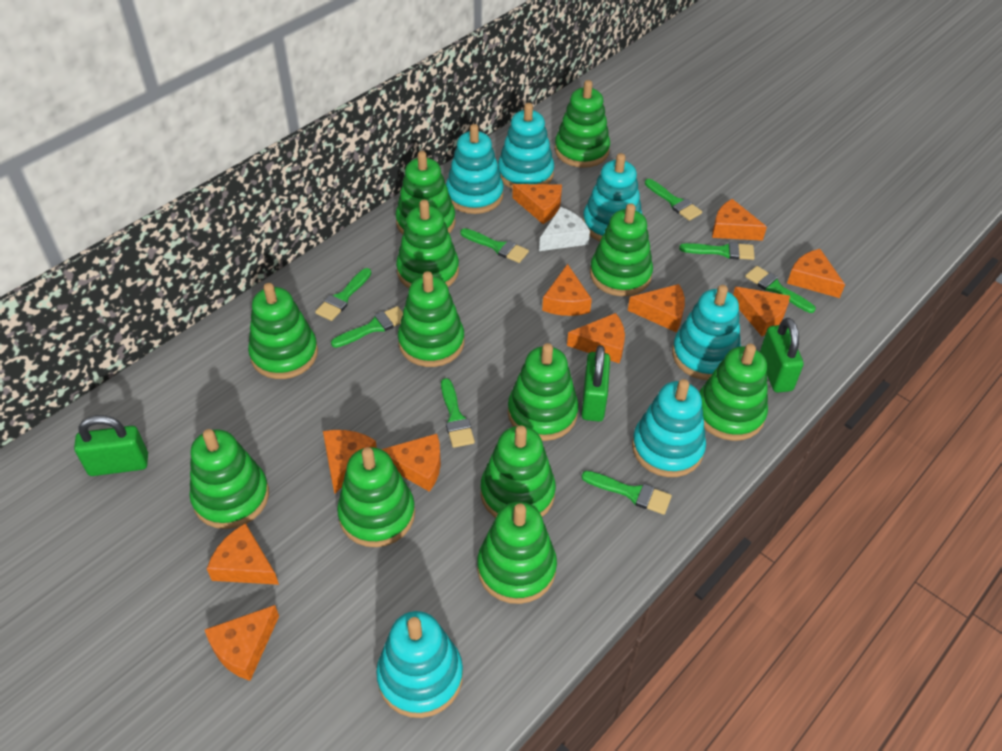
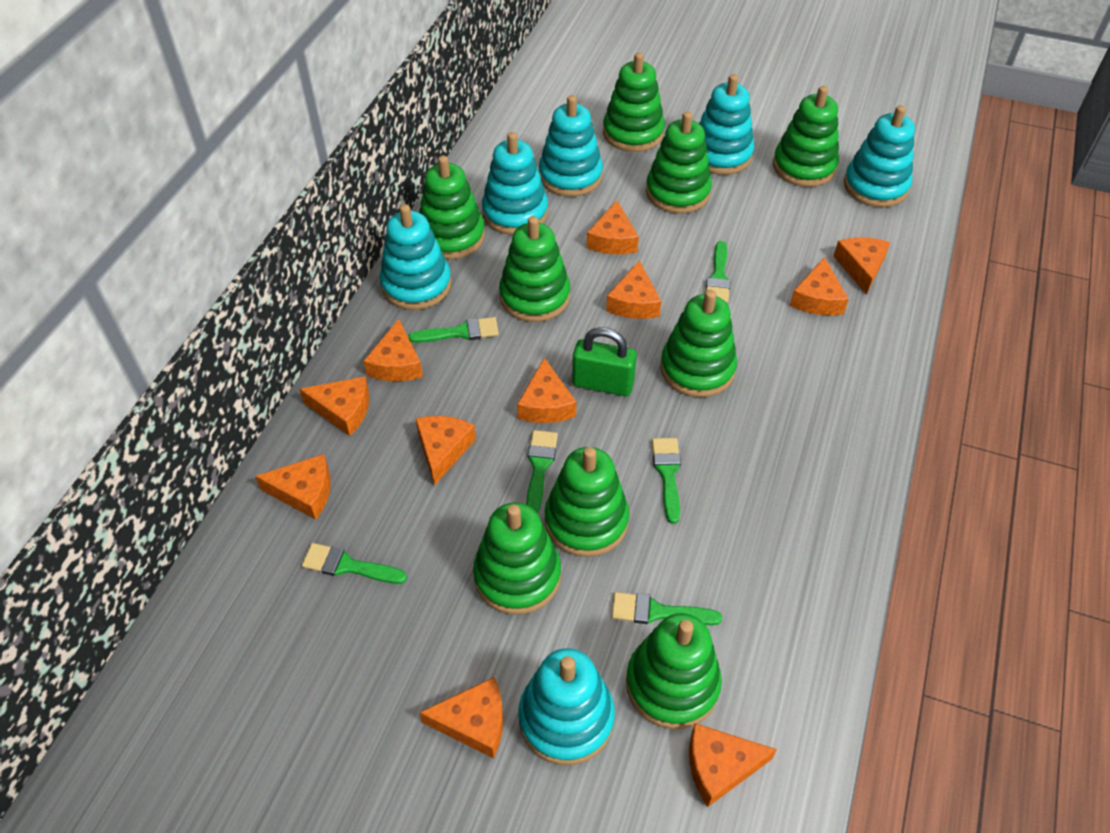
green brush: 8 -> 6
green padlock: 3 -> 1
green stacking toy: 12 -> 9
white cheese: 1 -> 0

